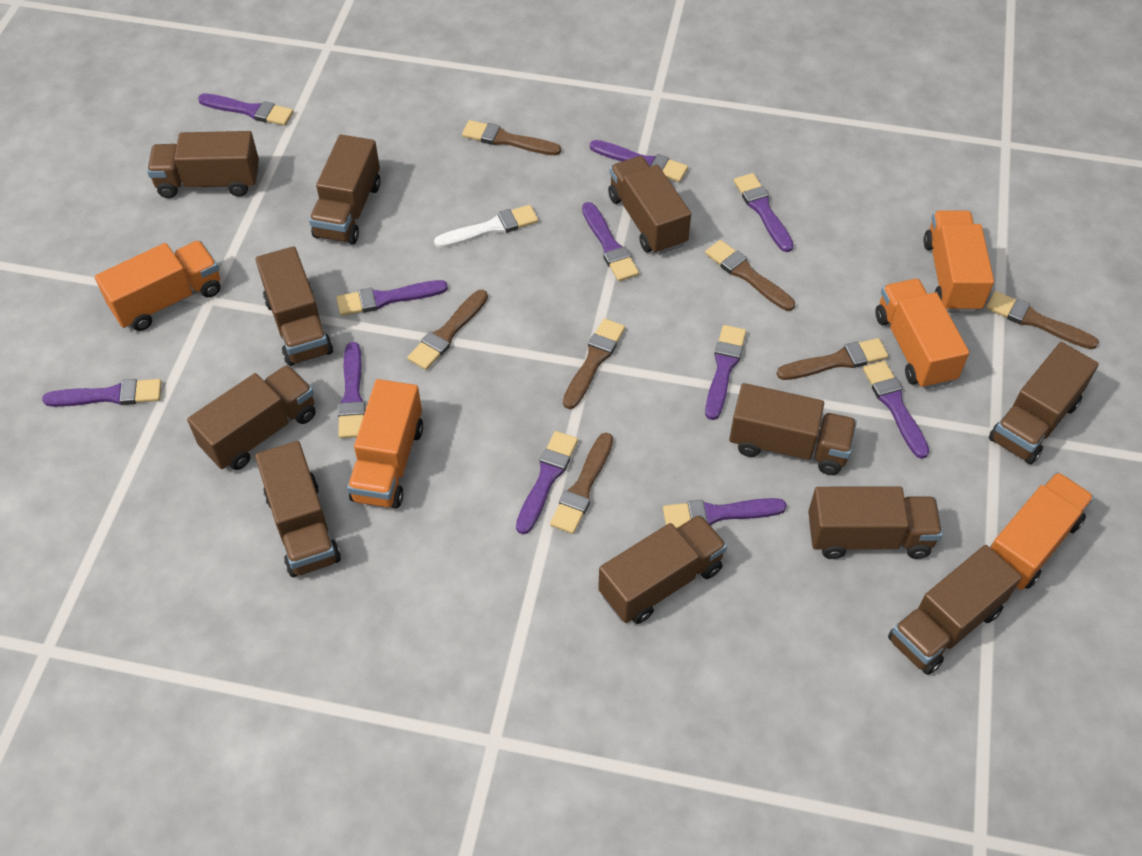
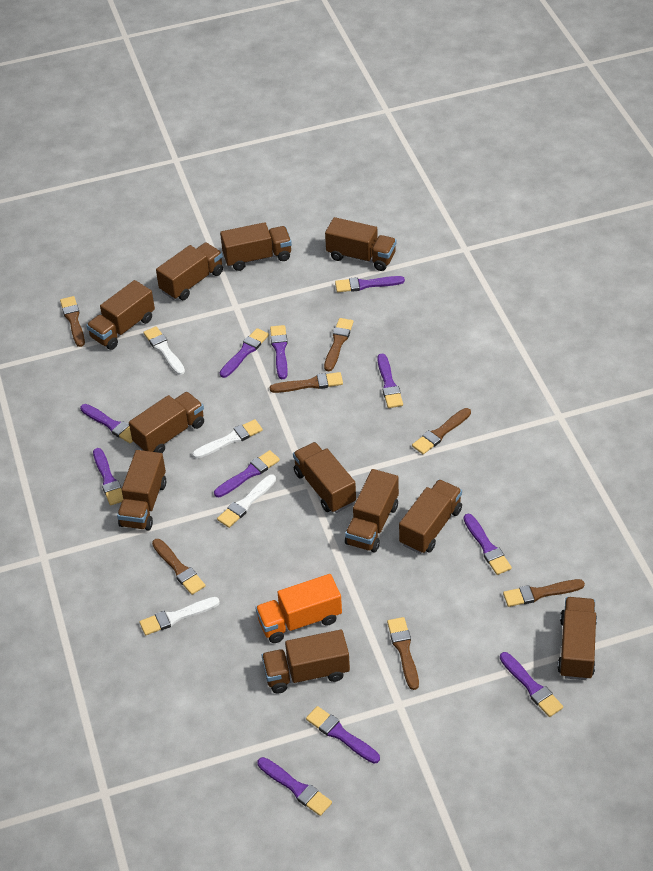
orange truck: 5 -> 1
white brush: 1 -> 4

